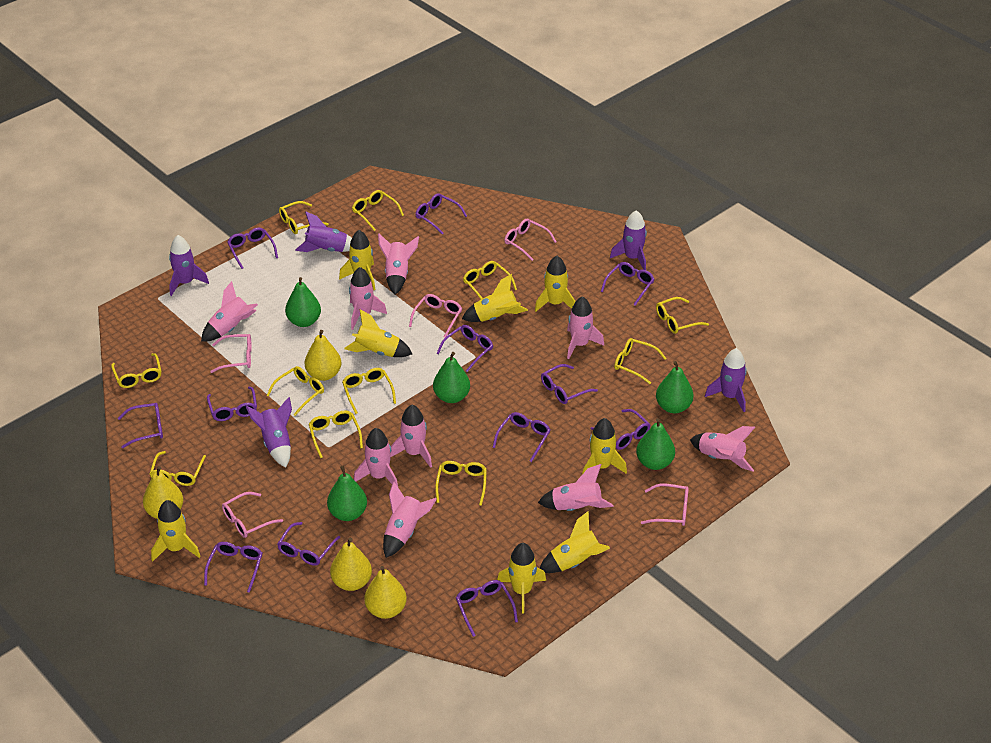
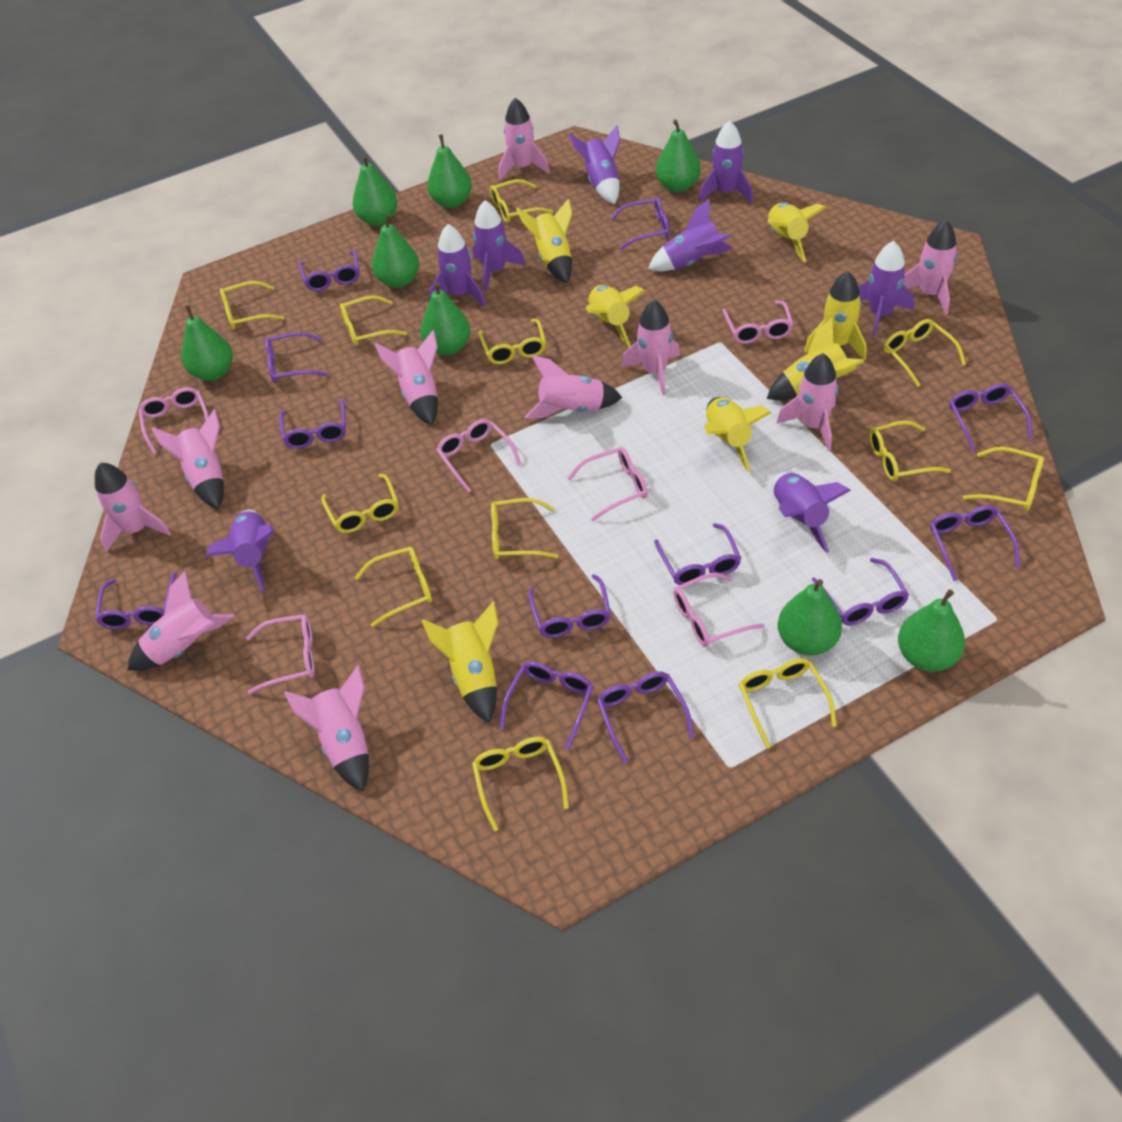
green pear: 5 -> 8
pink glasses: 5 -> 6
pink rocket: 9 -> 10
purple rocket: 5 -> 8
yellow glasses: 11 -> 12
yellow pear: 4 -> 0
yellow rocket: 8 -> 7

